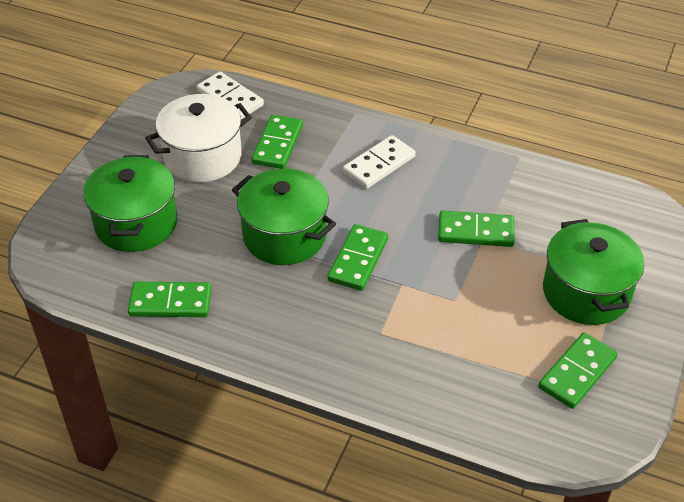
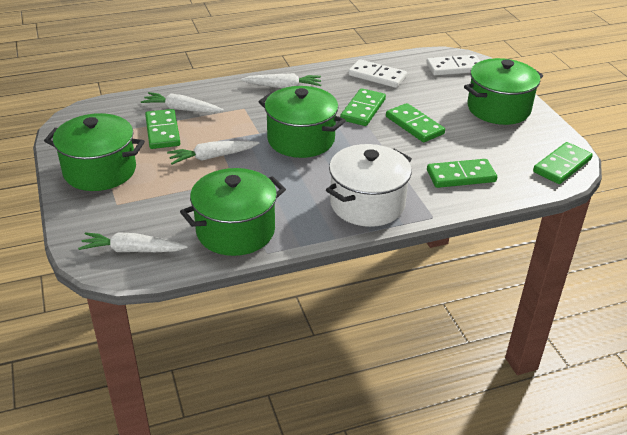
green pot: 3 -> 4
white carrot: 0 -> 4

